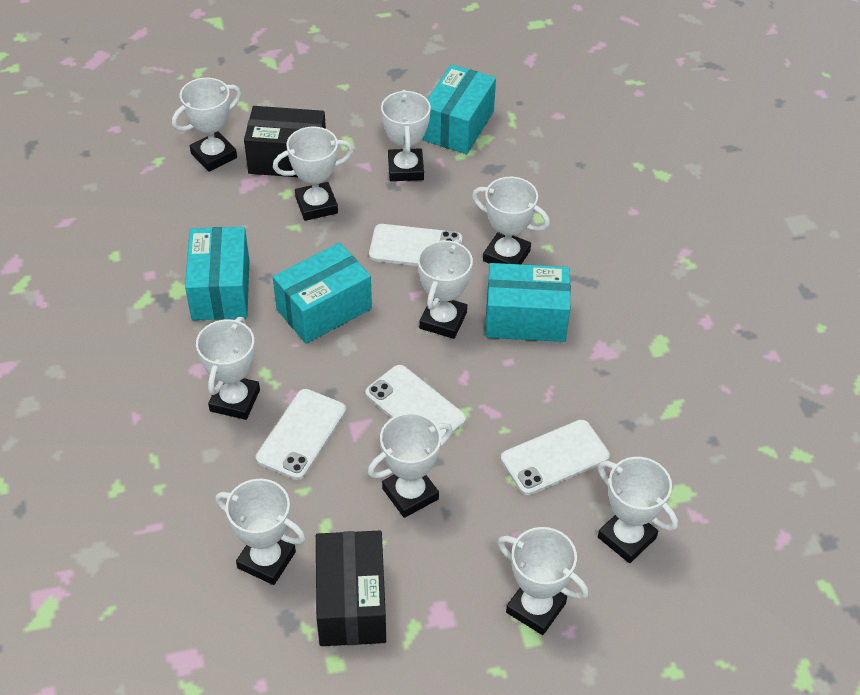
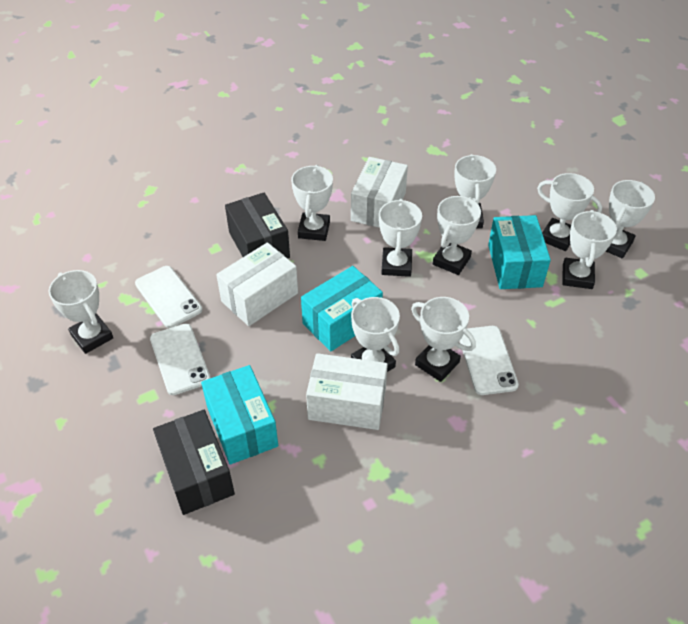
turquoise box: 4 -> 3
white box: 0 -> 3
white phone: 4 -> 3

